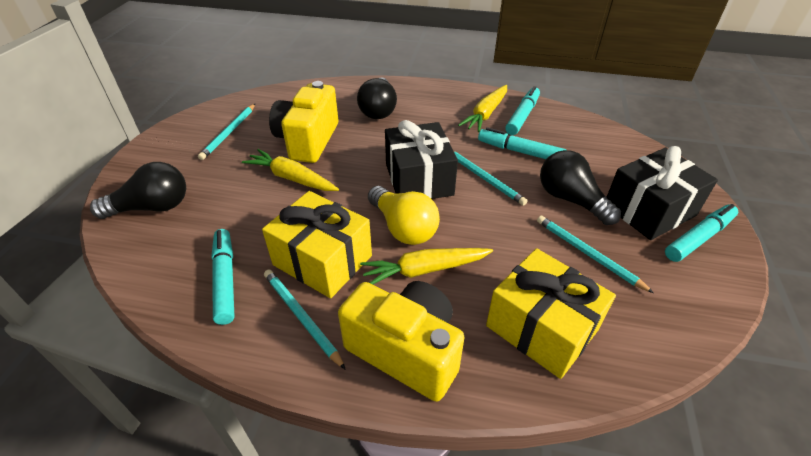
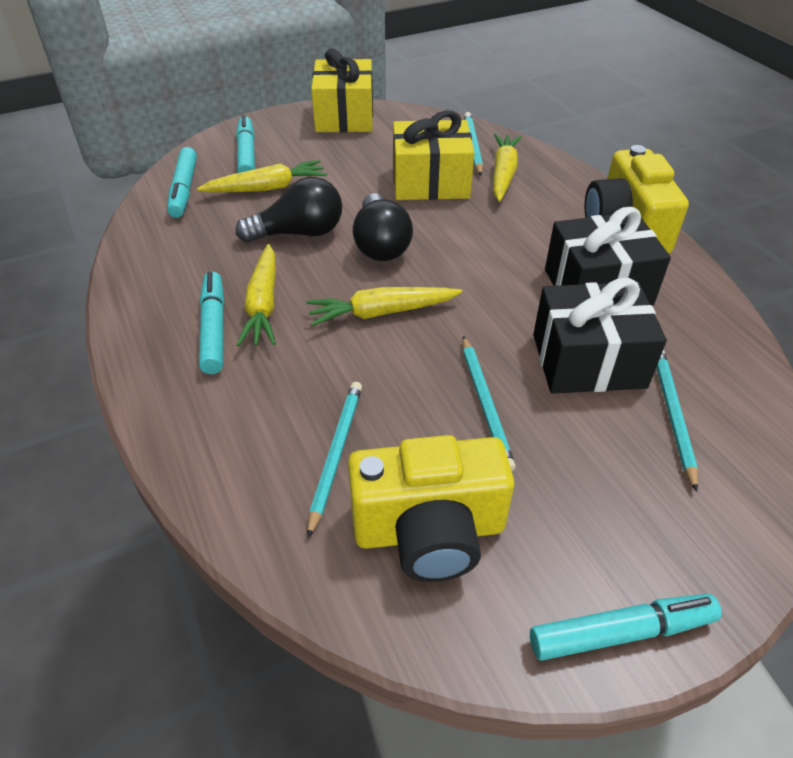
black light bulb: 3 -> 2
yellow carrot: 3 -> 4
yellow light bulb: 1 -> 0

